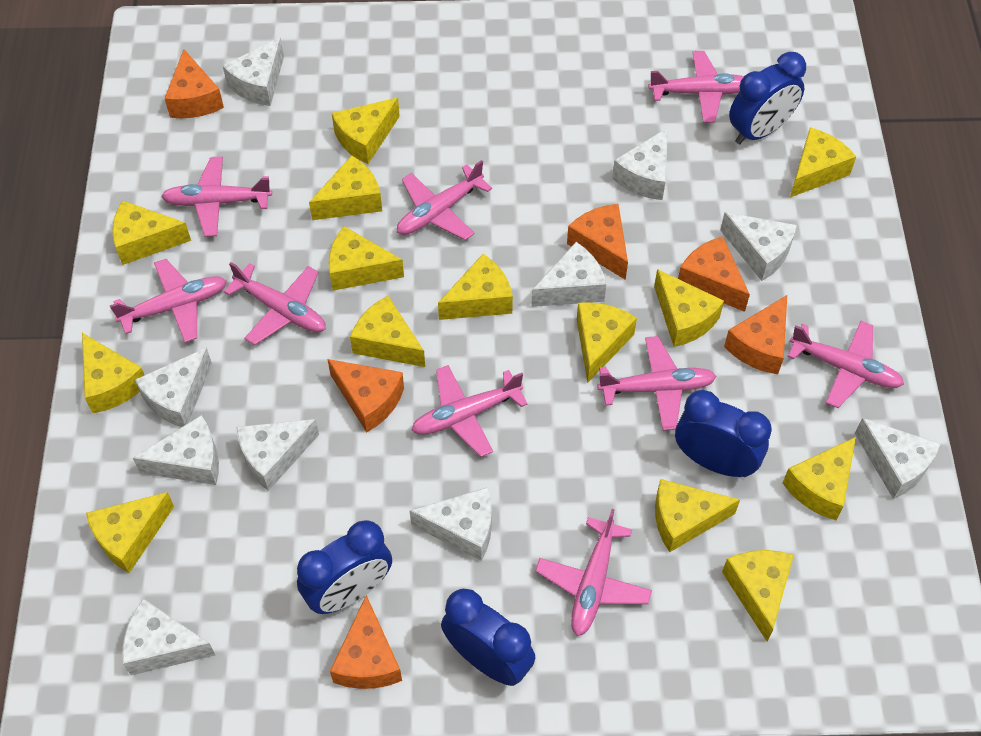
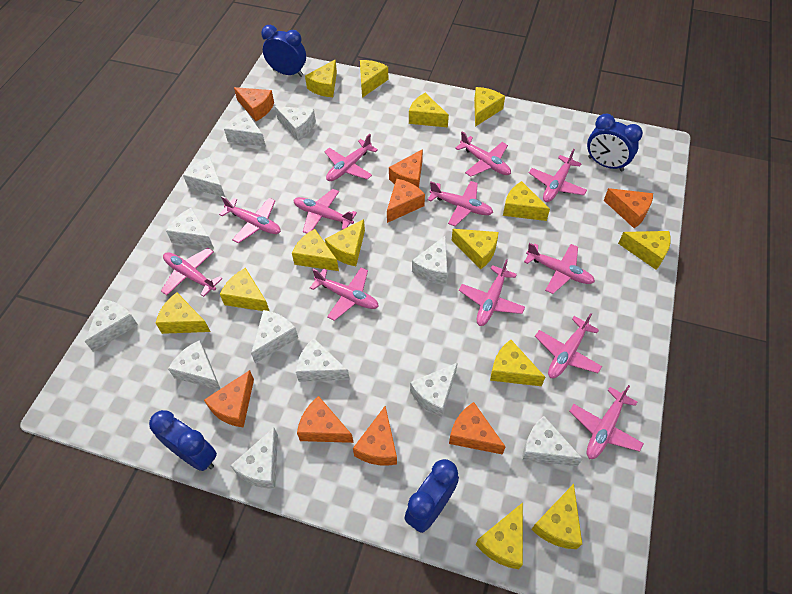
orange cheese: 6 -> 8
pink plane: 9 -> 12
white cheese: 10 -> 12

